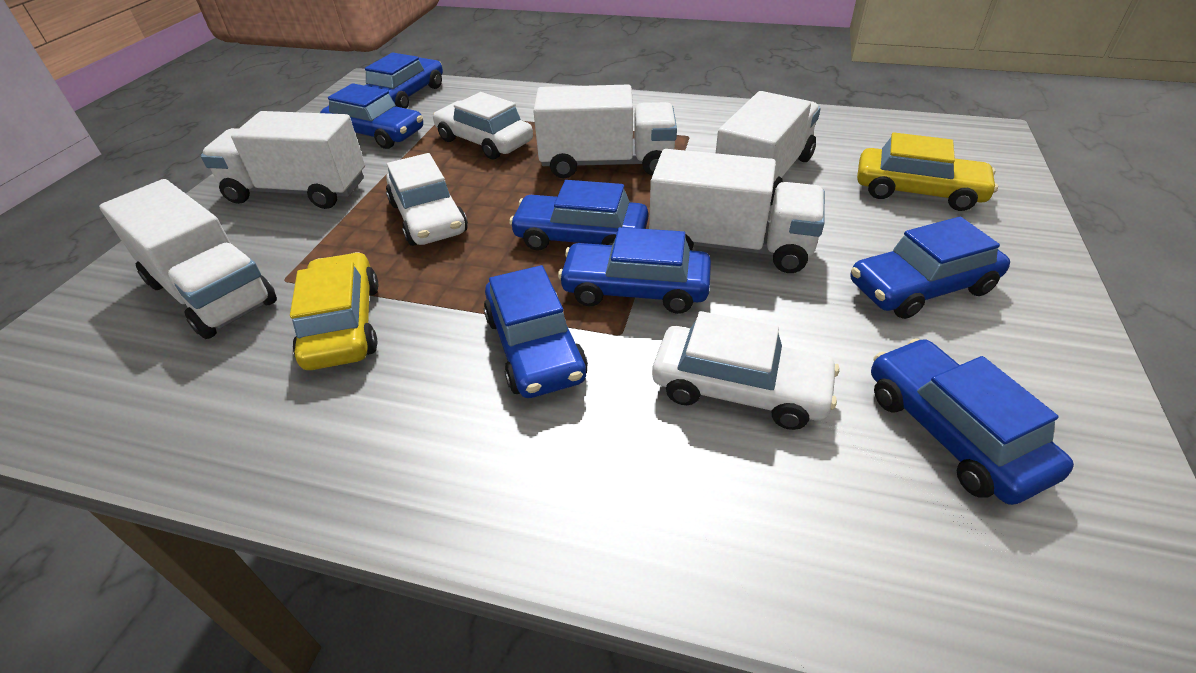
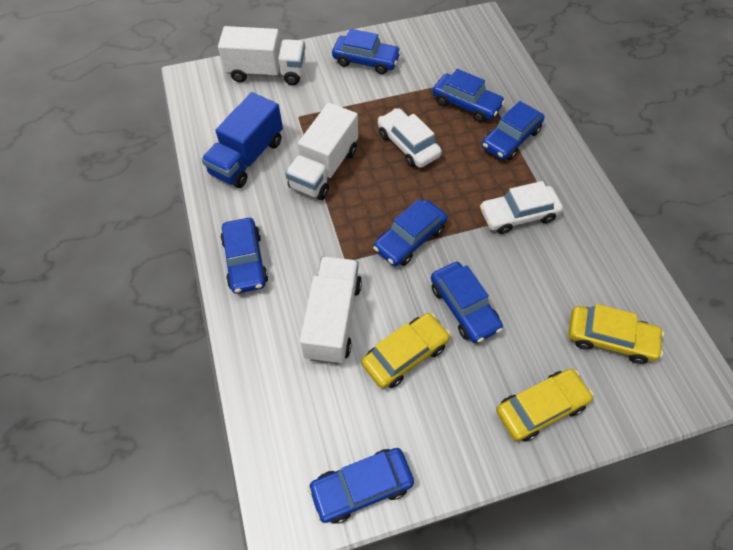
blue truck: 0 -> 1
white car: 3 -> 2
white truck: 5 -> 3
yellow car: 2 -> 3

